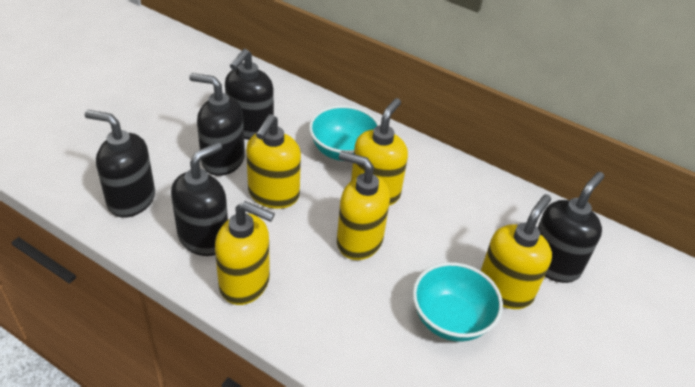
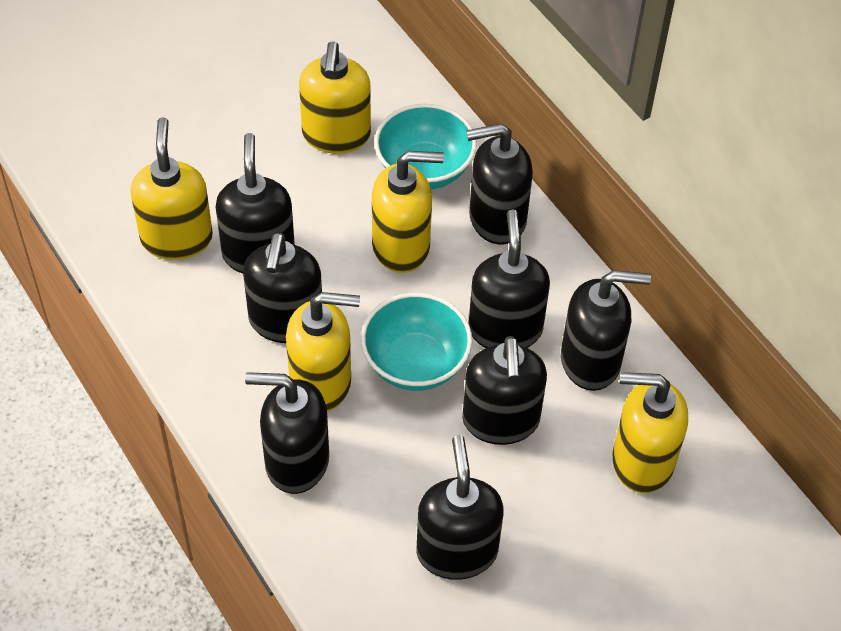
black soap dispenser: 5 -> 8

